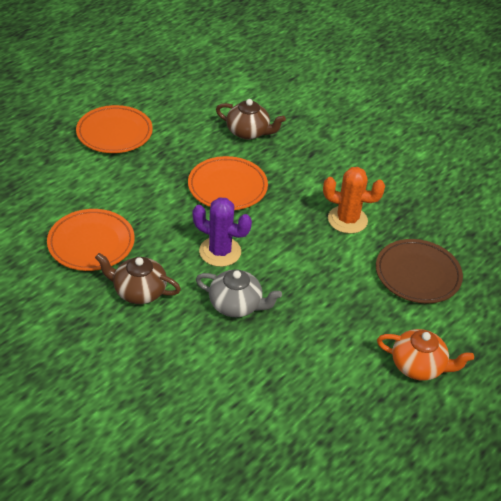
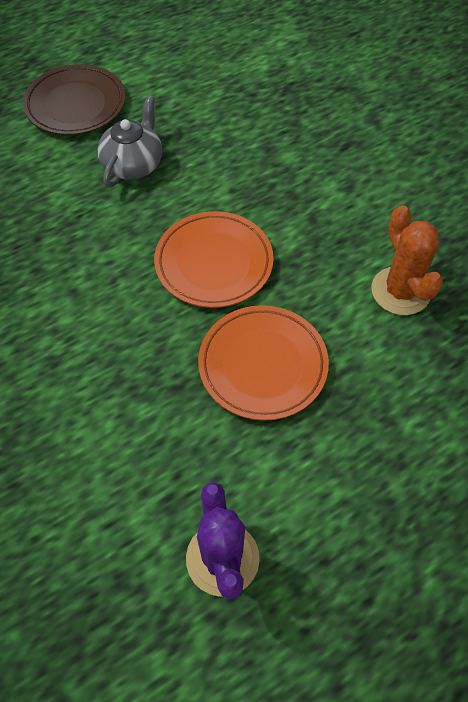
brown teapot: 2 -> 0
orange plate: 3 -> 2
orange teapot: 1 -> 0

